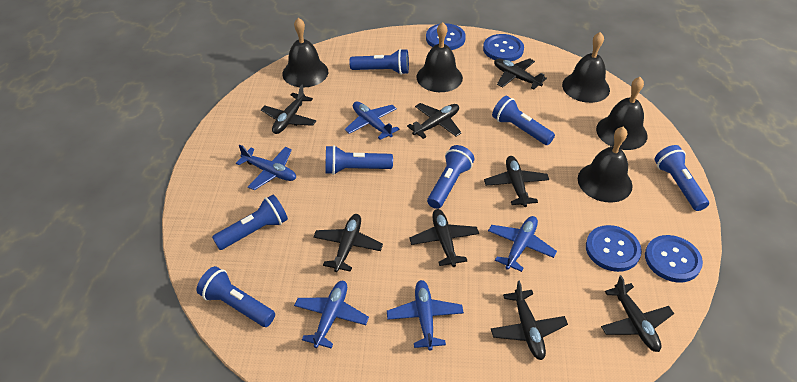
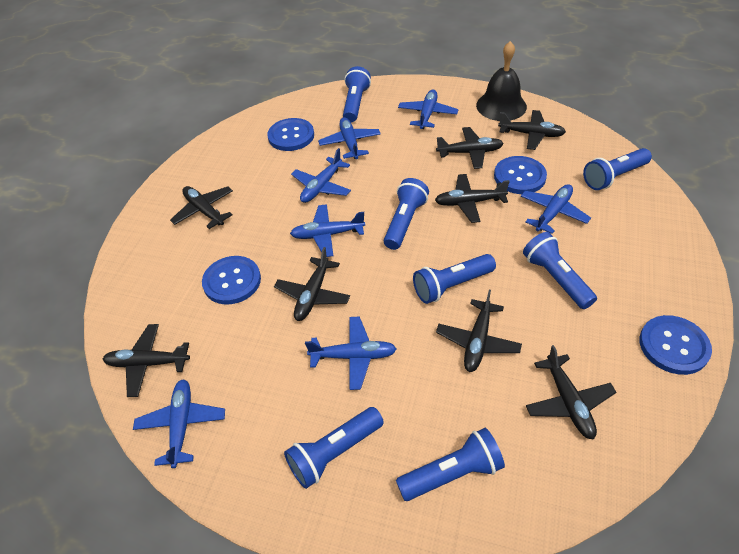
black bell: 5 -> 1
blue plane: 5 -> 7

